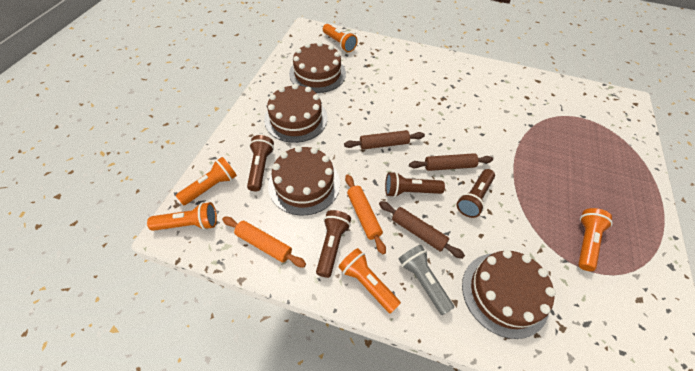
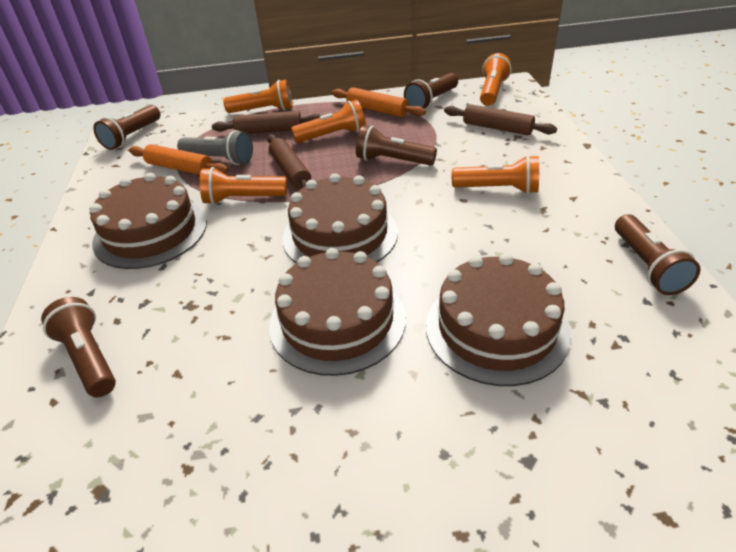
brown flashlight: 4 -> 5

